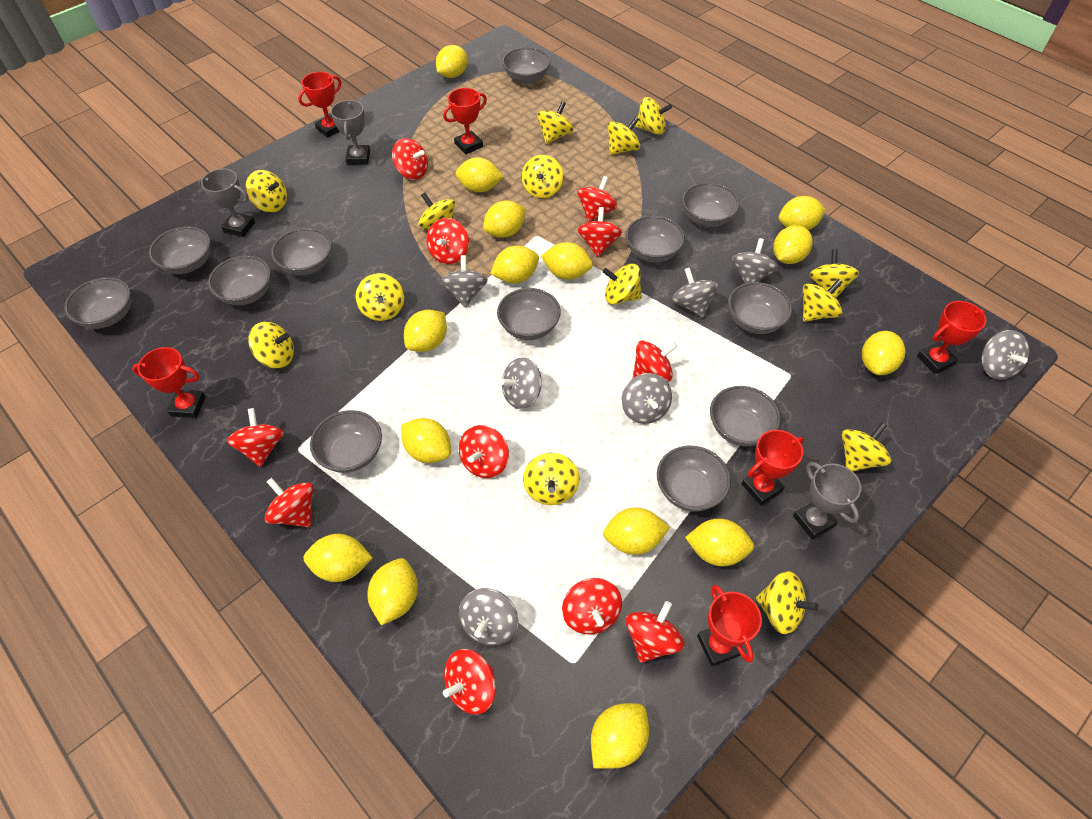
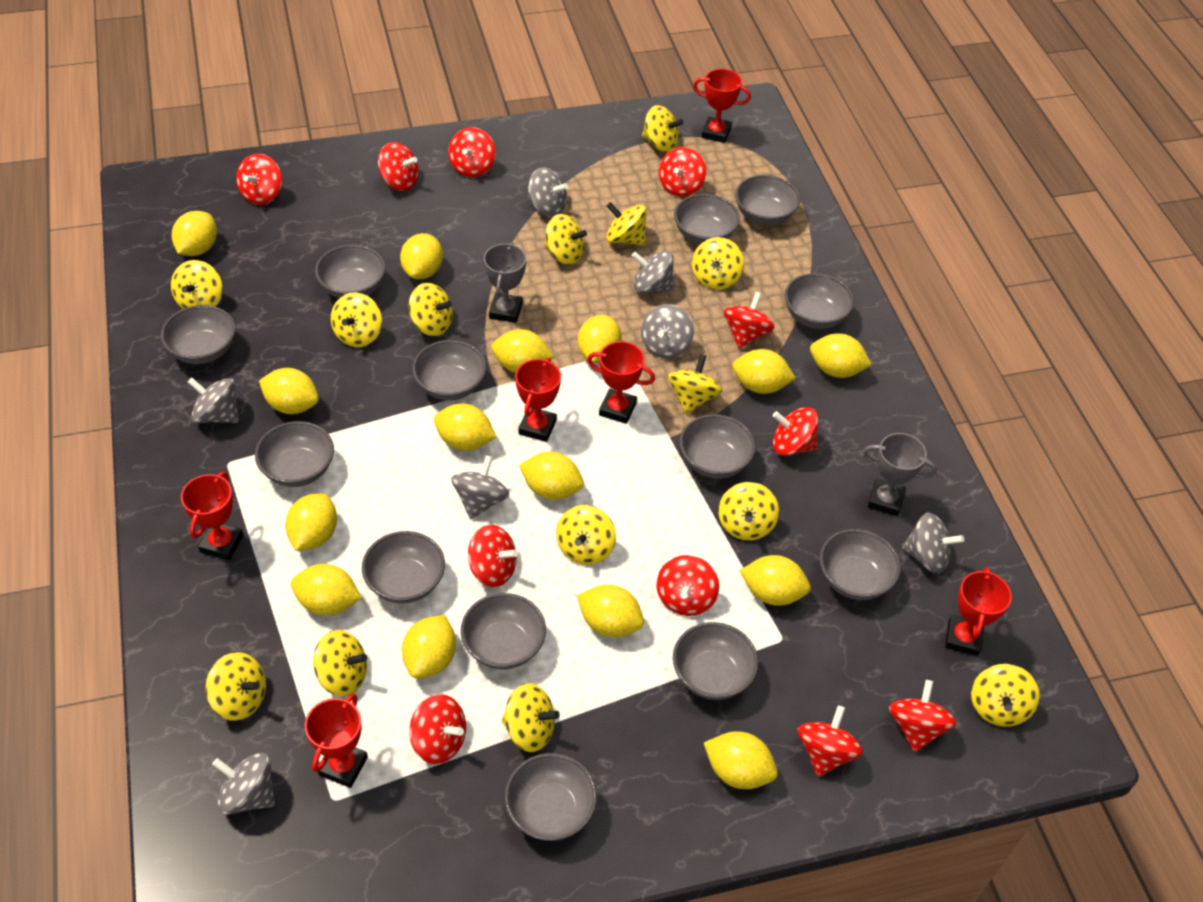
grey bowl: 12 -> 13
grey trophy: 3 -> 2

